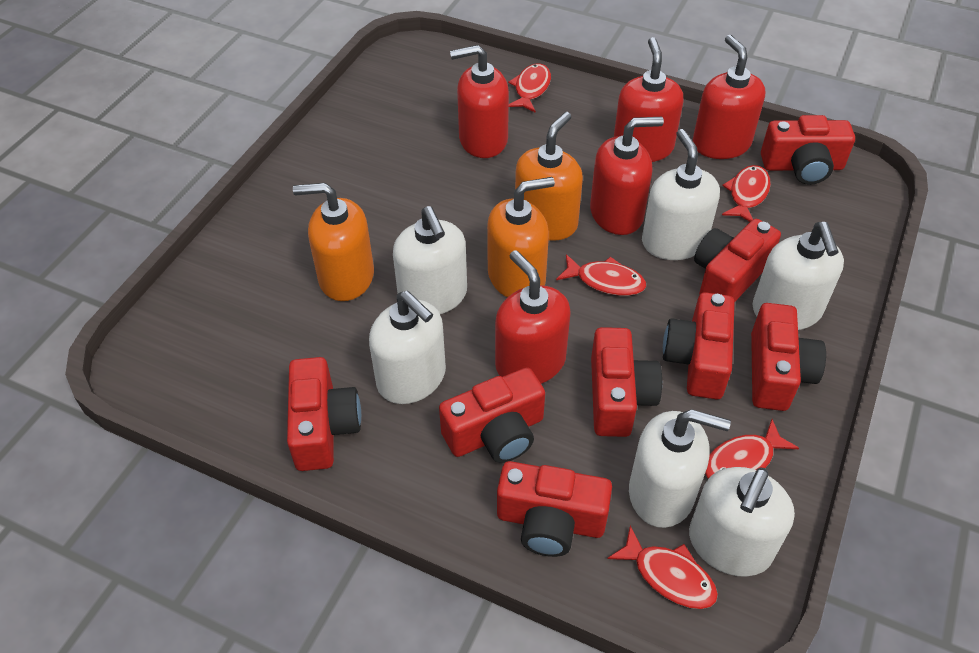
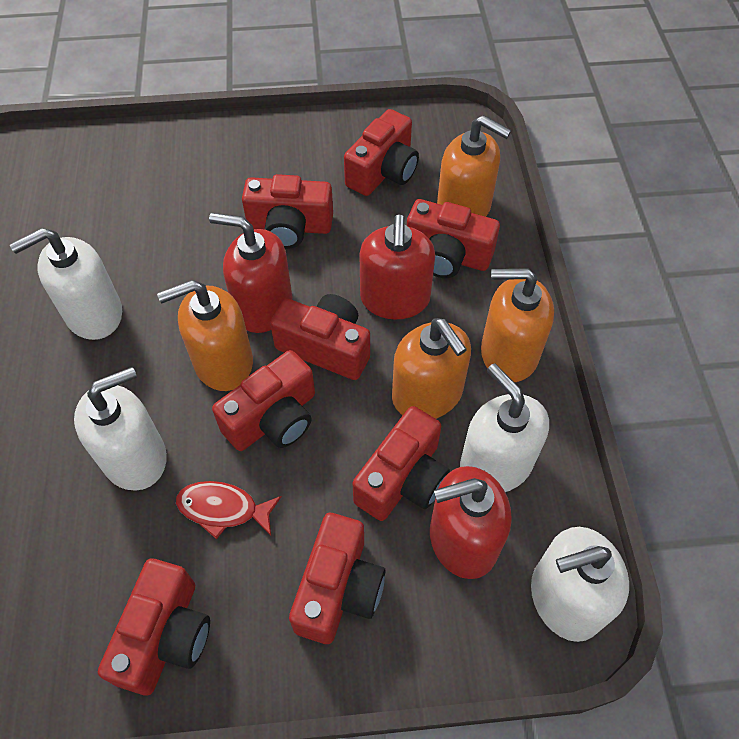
orange soap dispenser: 3 -> 4
red fish: 5 -> 1
red soap dispenser: 5 -> 3
white soap dispenser: 6 -> 4

